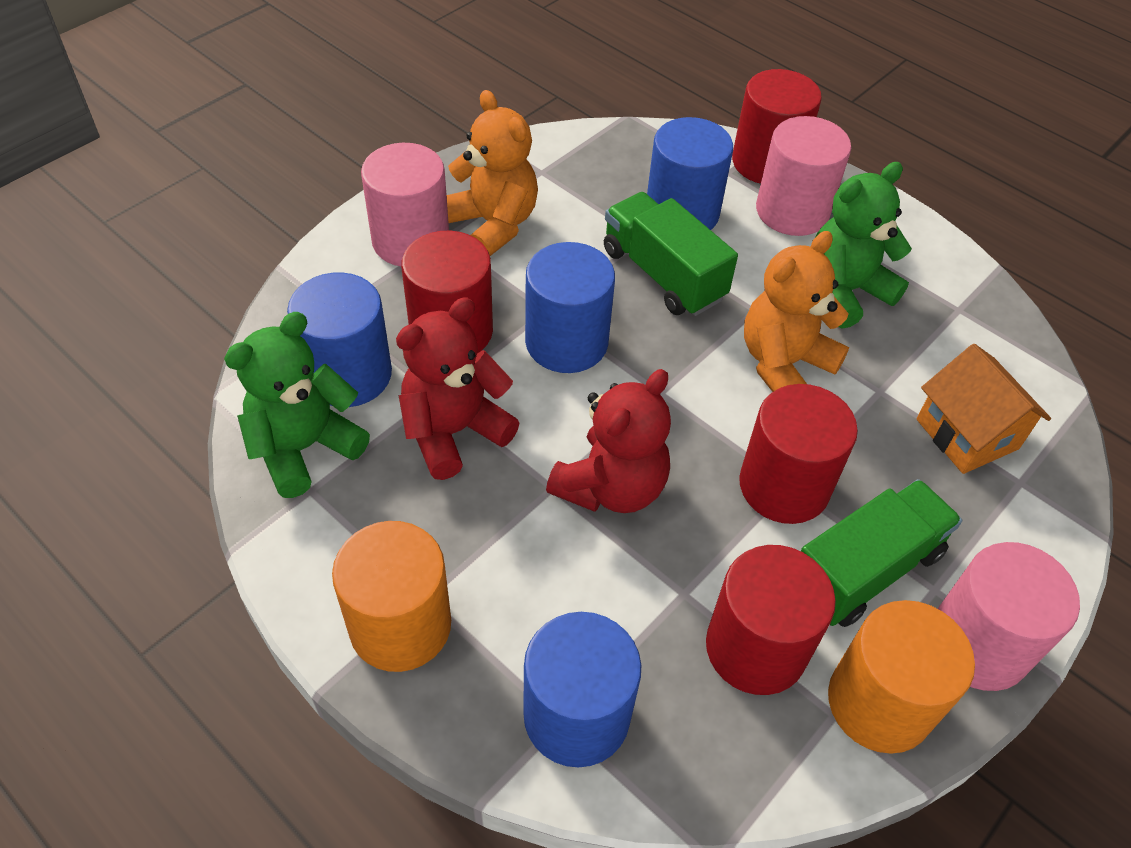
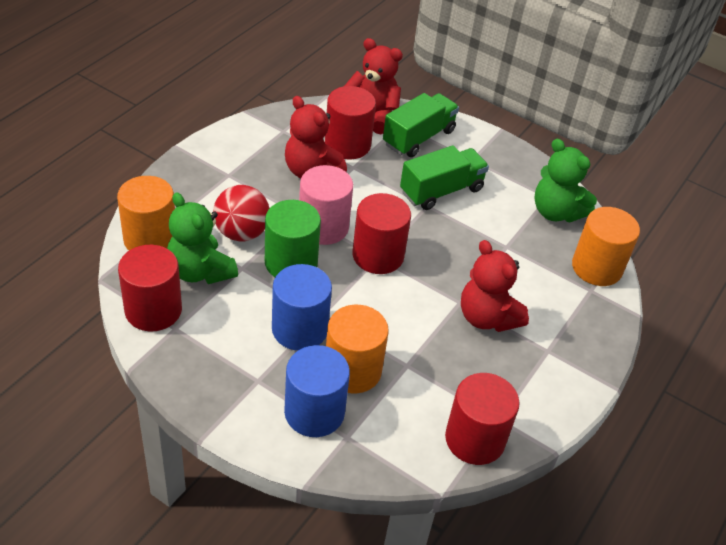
blue cylinder: 4 -> 2
green cylinder: 0 -> 1
orange cylinder: 2 -> 3
orange house: 1 -> 0
orange teddy bear: 2 -> 0
pink cylinder: 3 -> 1
red ball: 0 -> 1
red teddy bear: 2 -> 3

